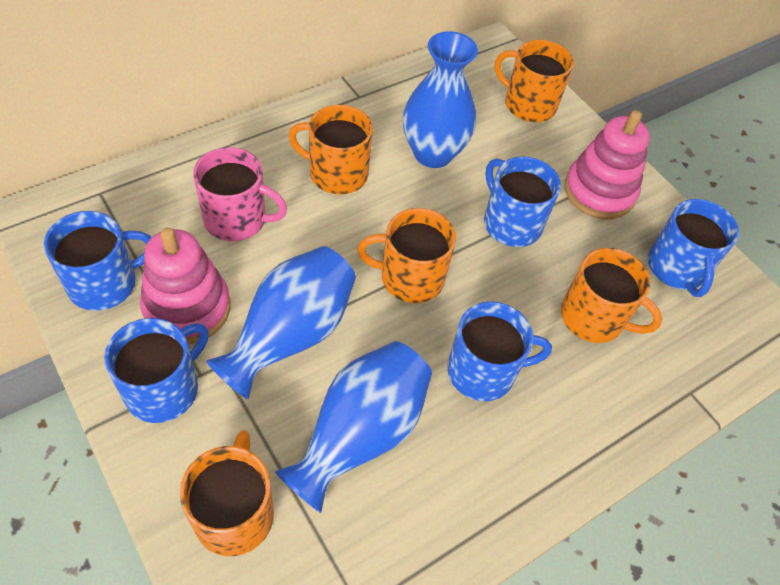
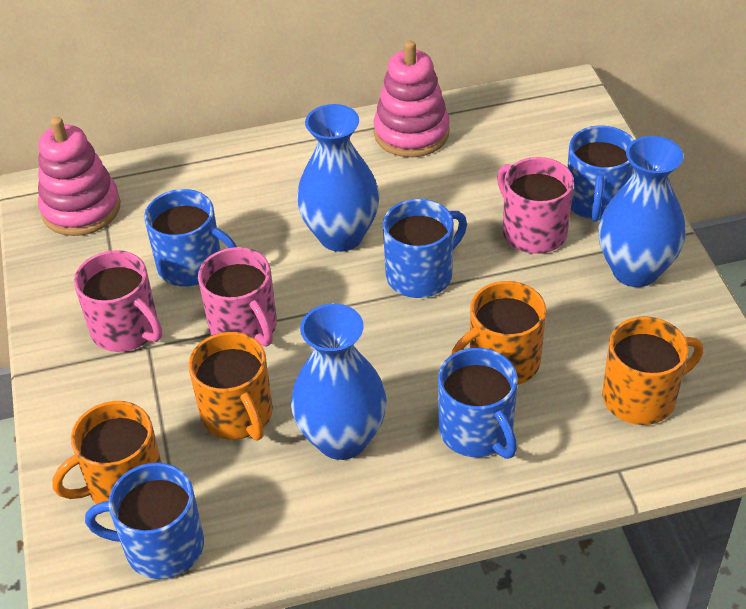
orange mug: 5 -> 4
pink mug: 1 -> 3

